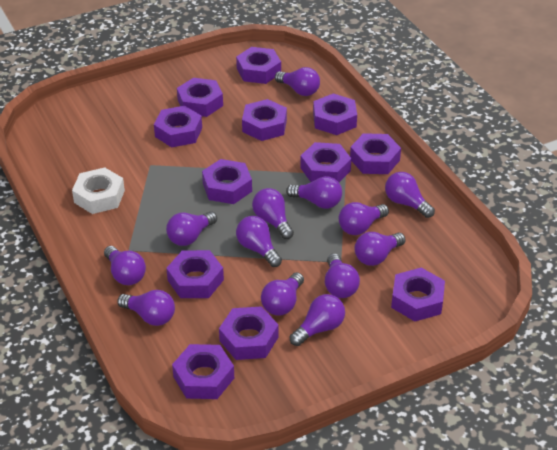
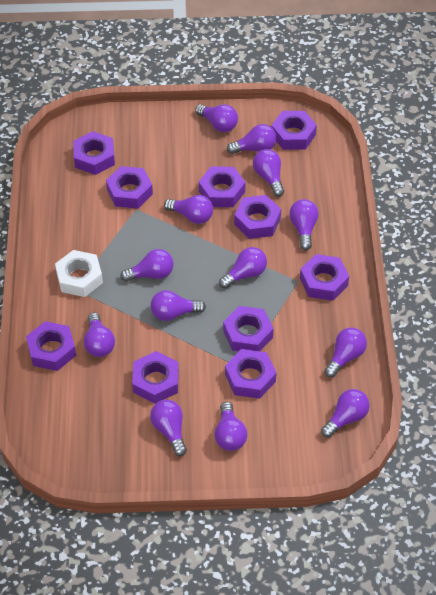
purple nut: 12 -> 10

